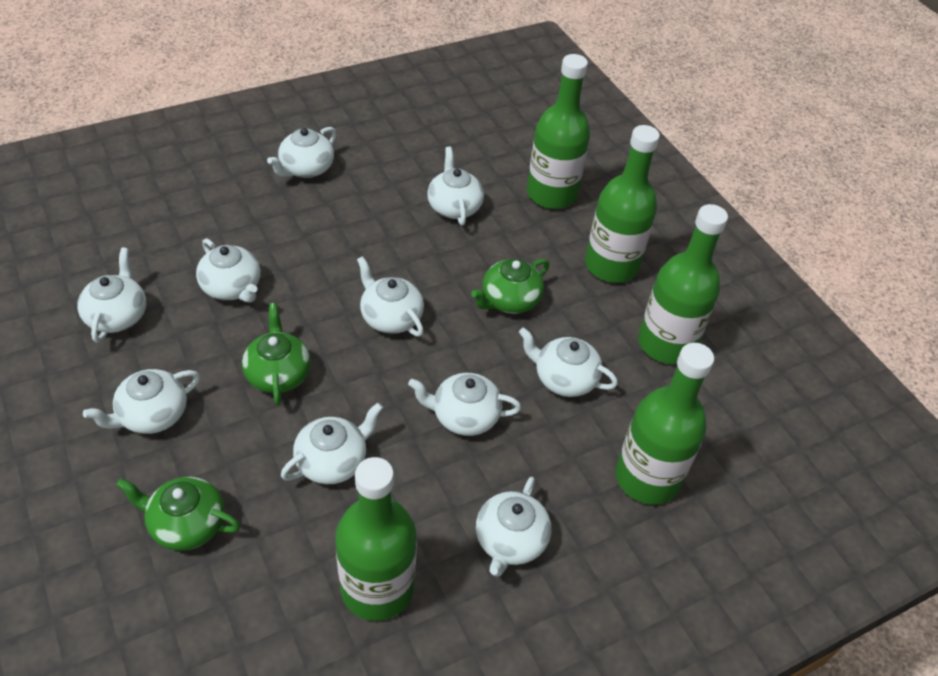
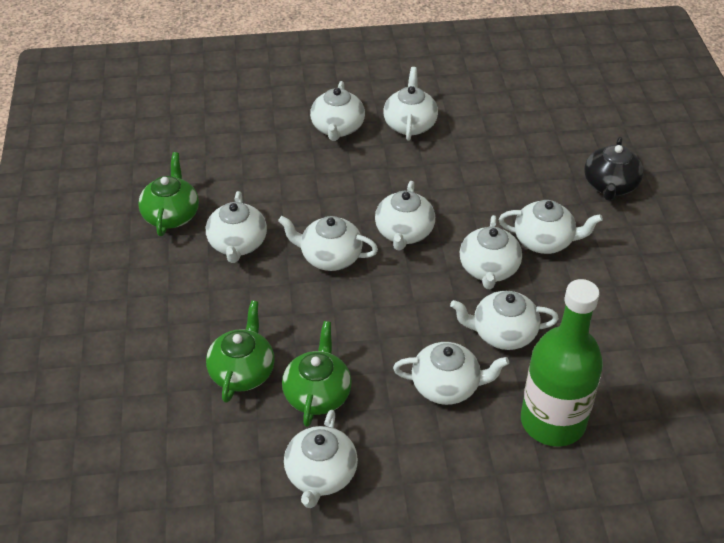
black teapot: 0 -> 1
green bottle: 5 -> 1

